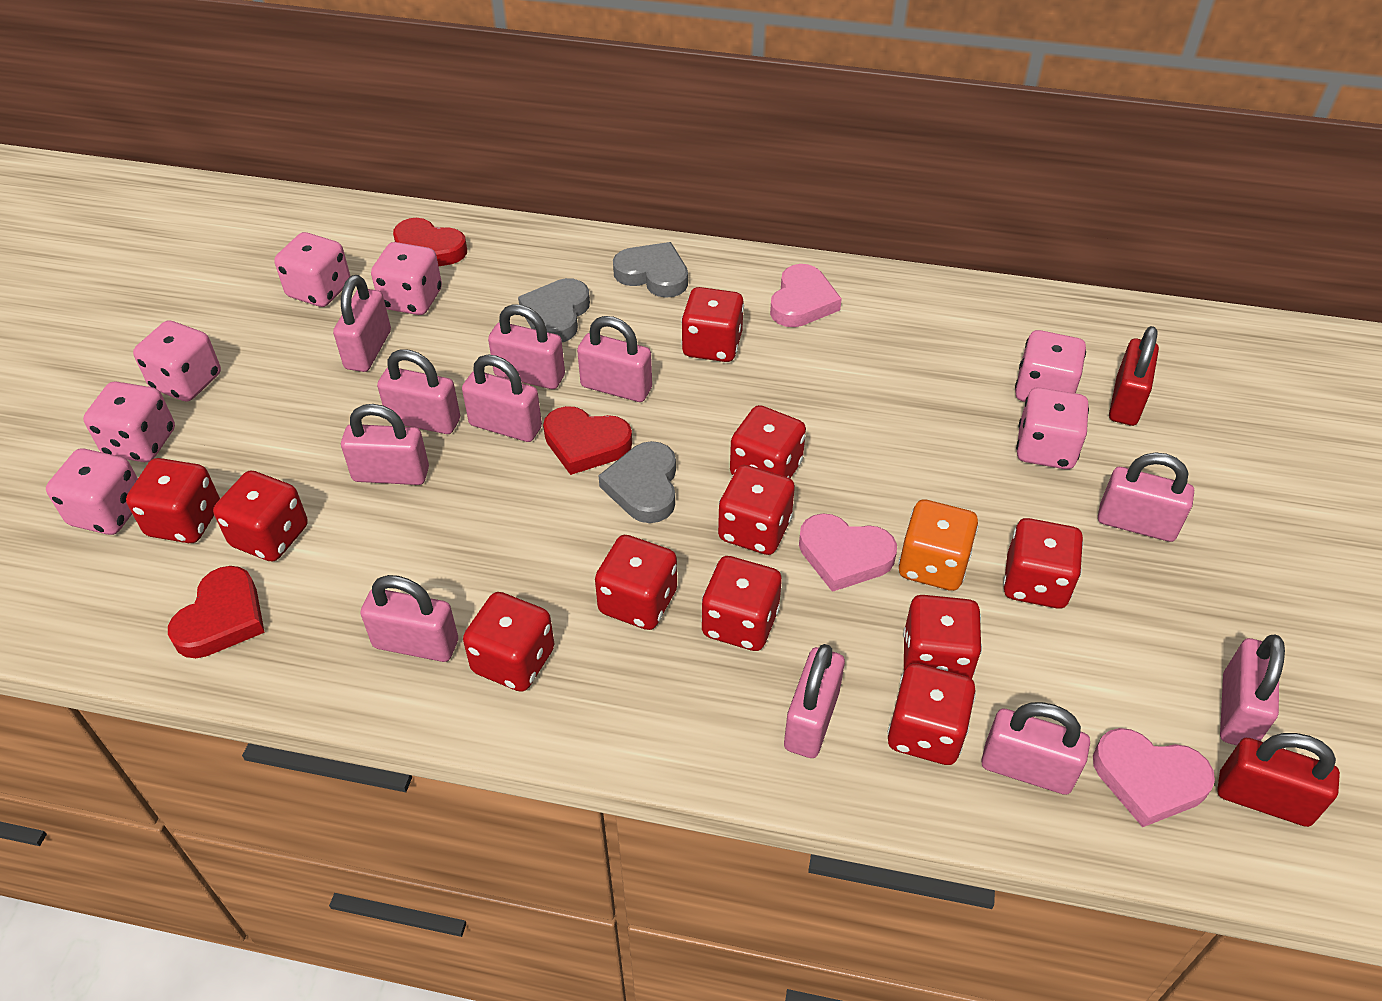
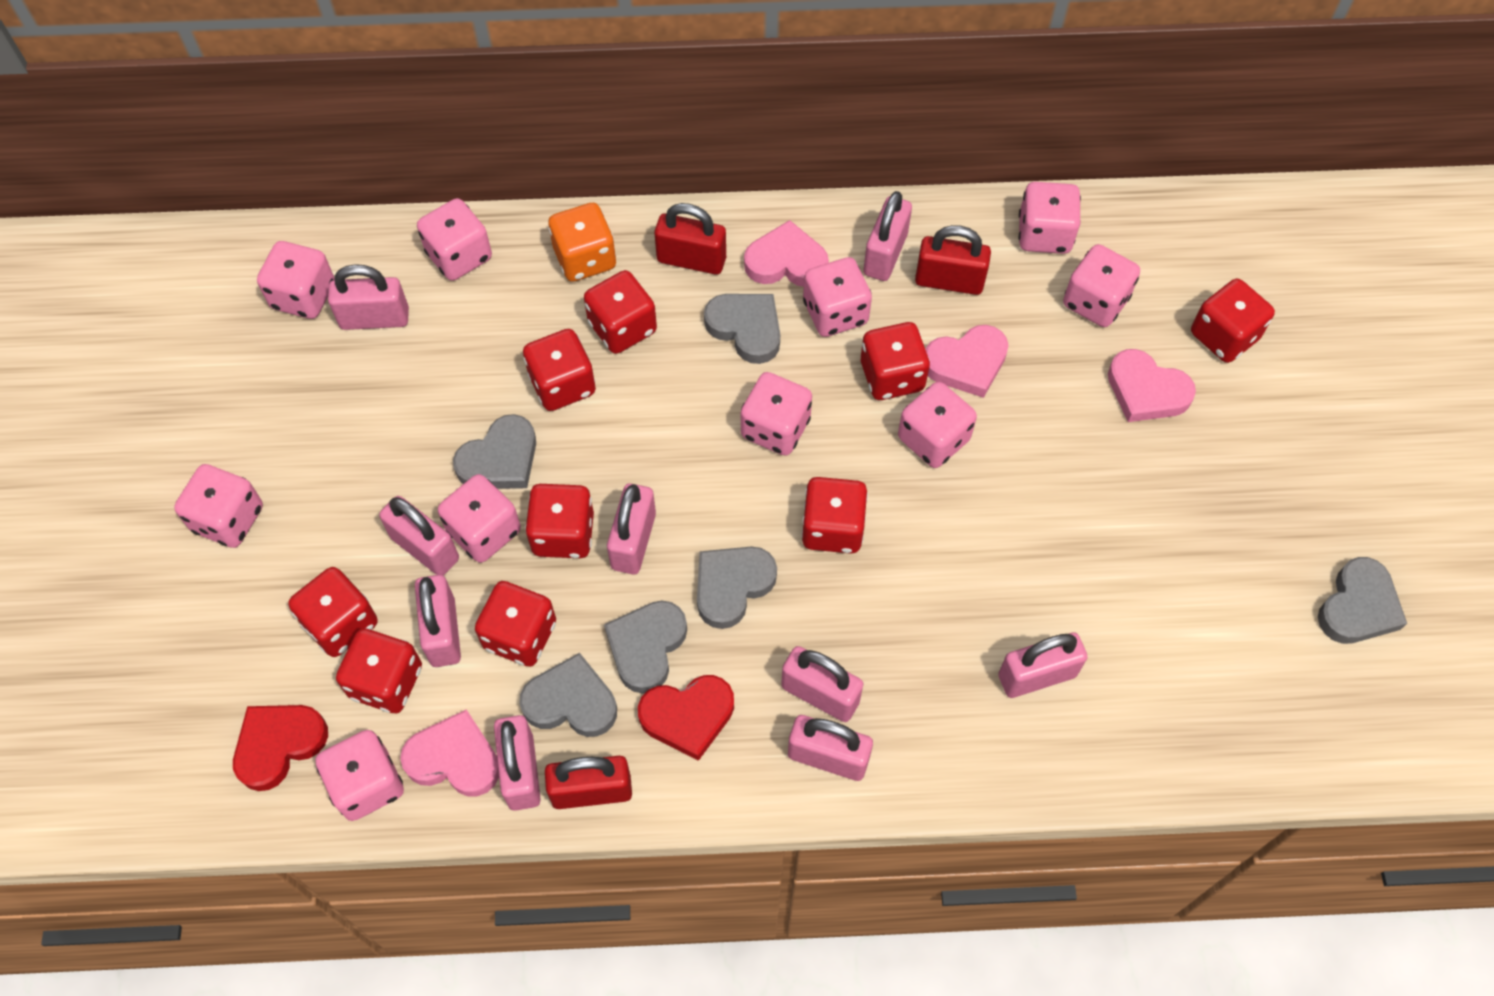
grey heart: 3 -> 6
pink dice: 7 -> 10
pink heart: 3 -> 4
pink padlock: 11 -> 9
red dice: 11 -> 9
red heart: 3 -> 2
red padlock: 2 -> 3

